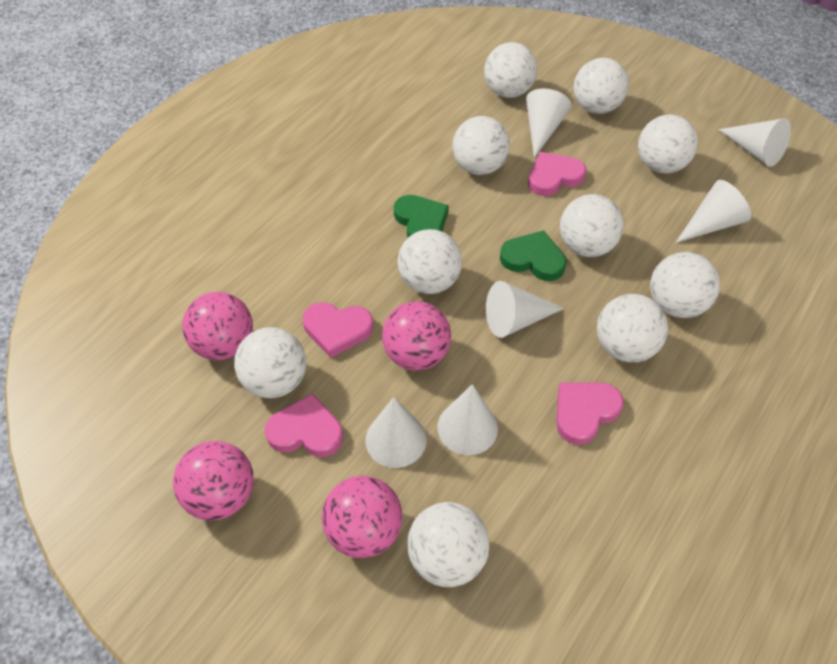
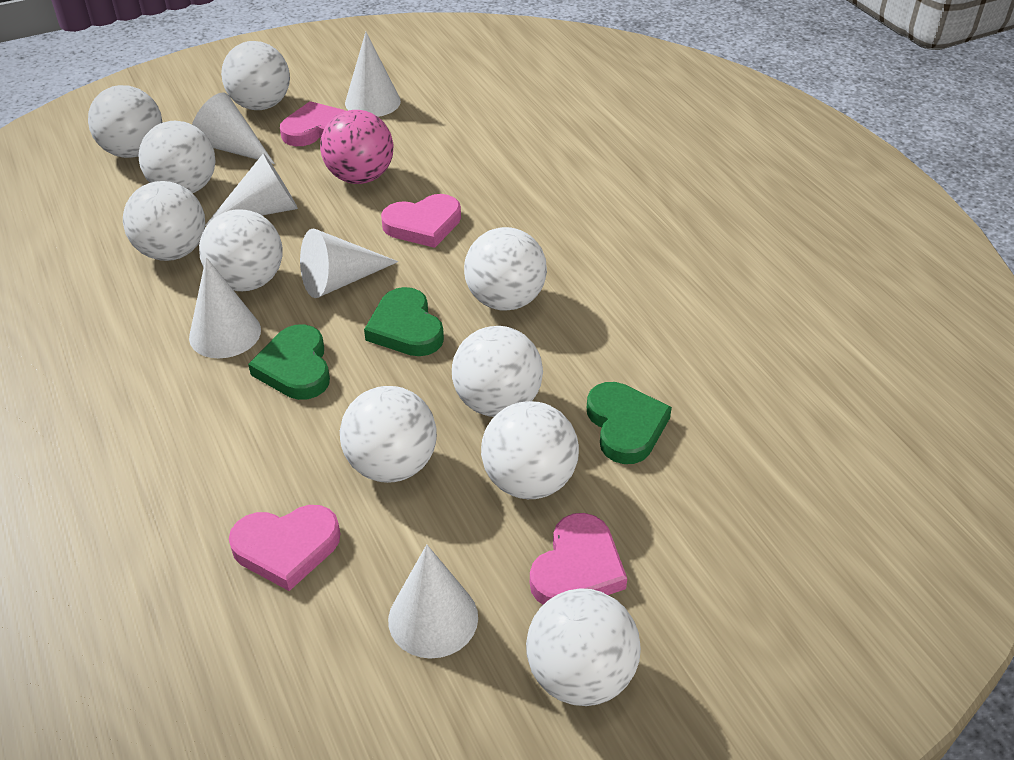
green heart: 2 -> 3
pink ball: 4 -> 1

